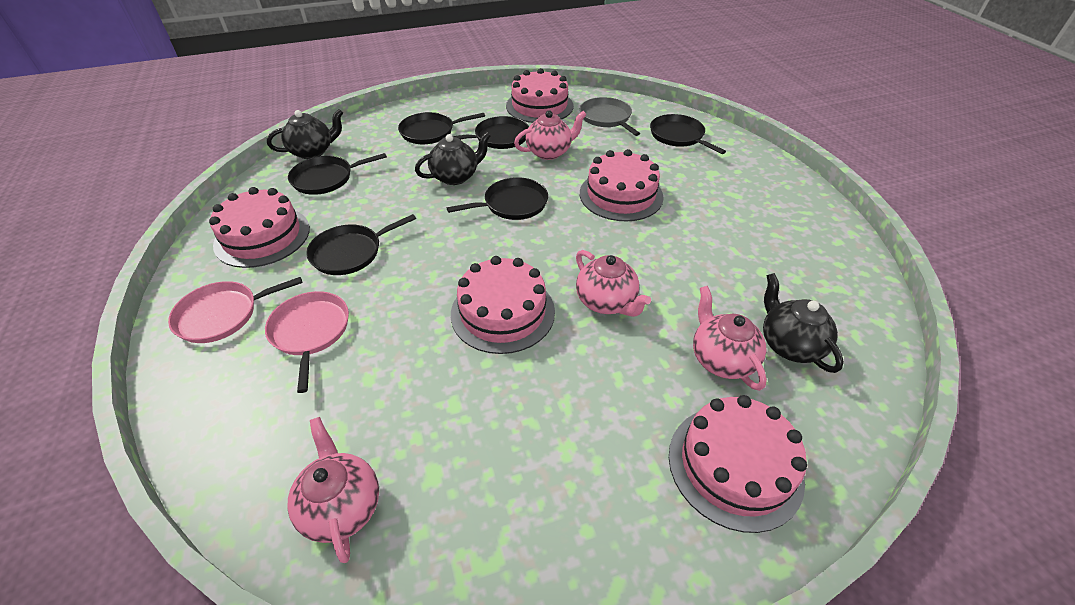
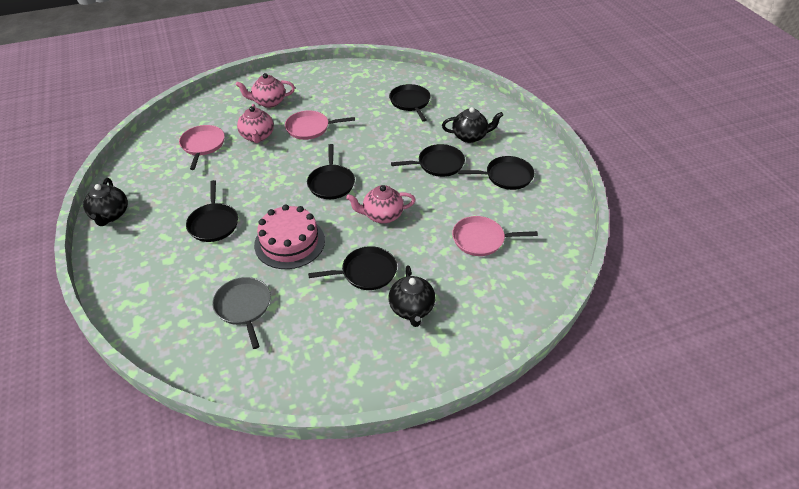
pink cake: 5 -> 1
pink pan: 2 -> 3
pink teapot: 4 -> 3

